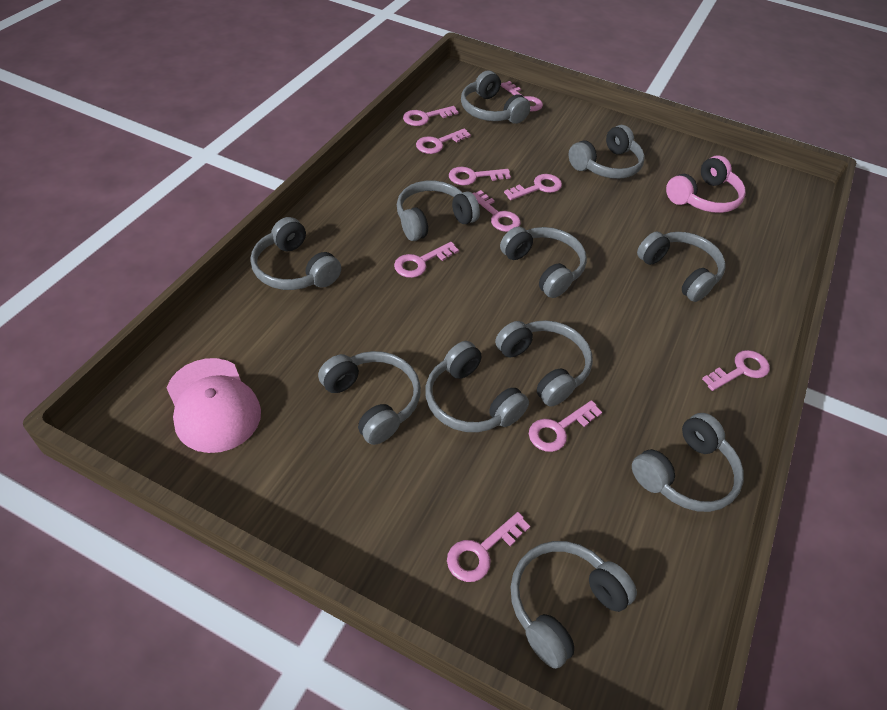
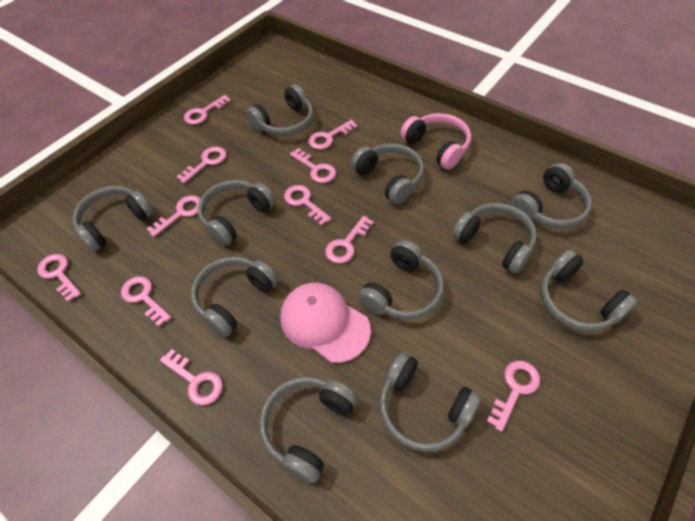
pink key: 10 -> 11

